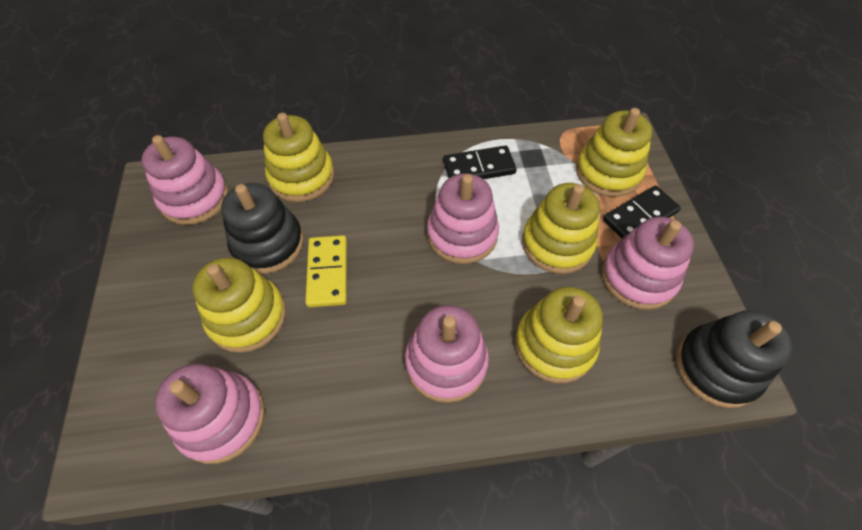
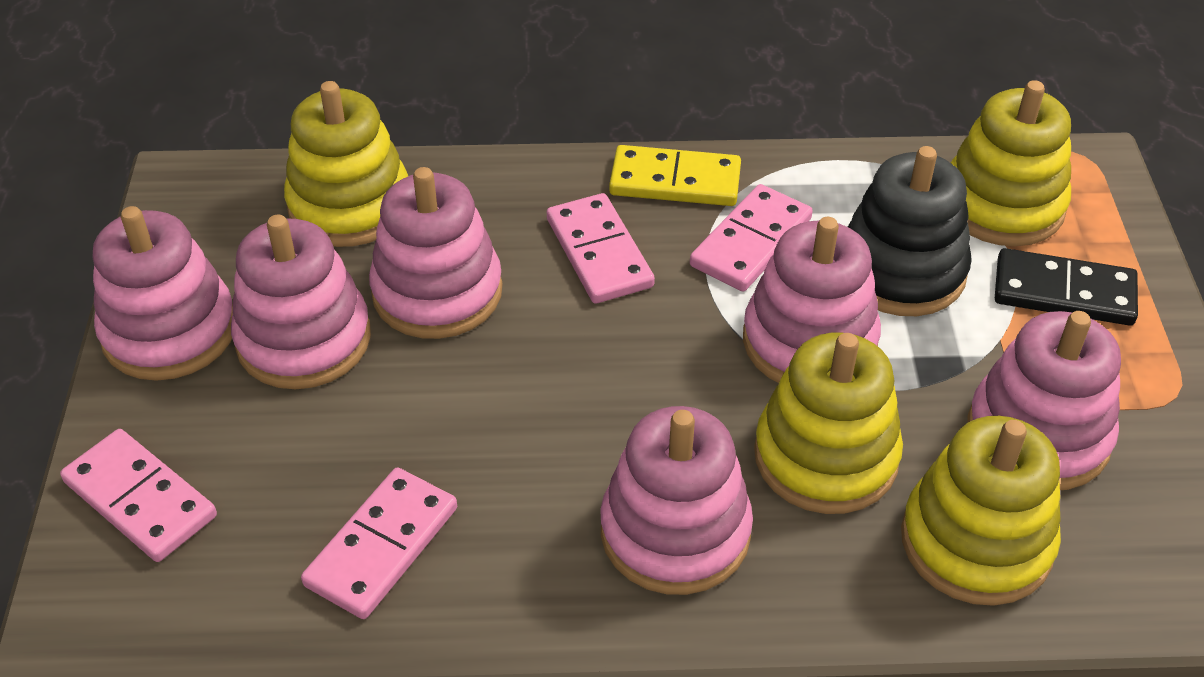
black domino: 2 -> 1
black stacking toy: 2 -> 1
pink domino: 0 -> 4
pink stacking toy: 5 -> 6
yellow stacking toy: 5 -> 4

